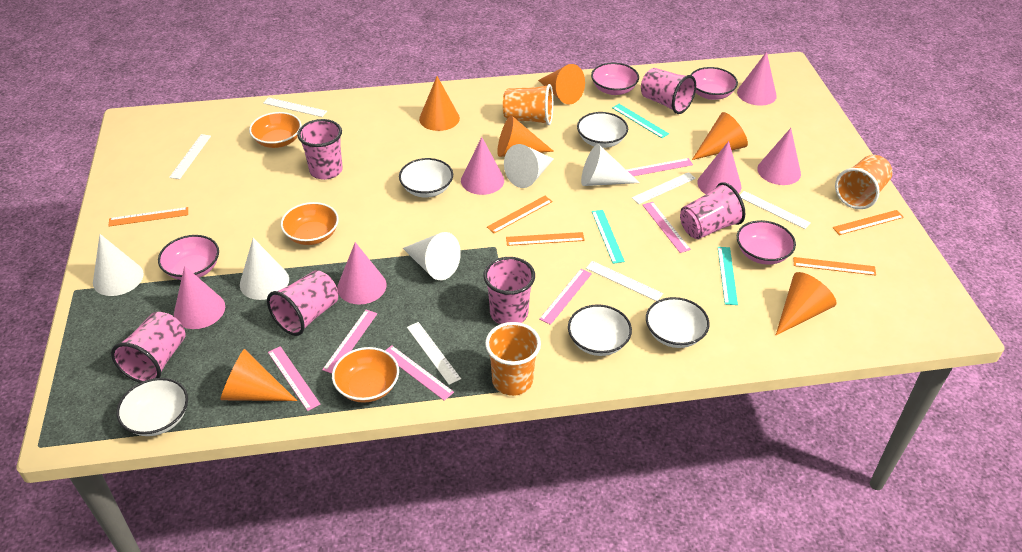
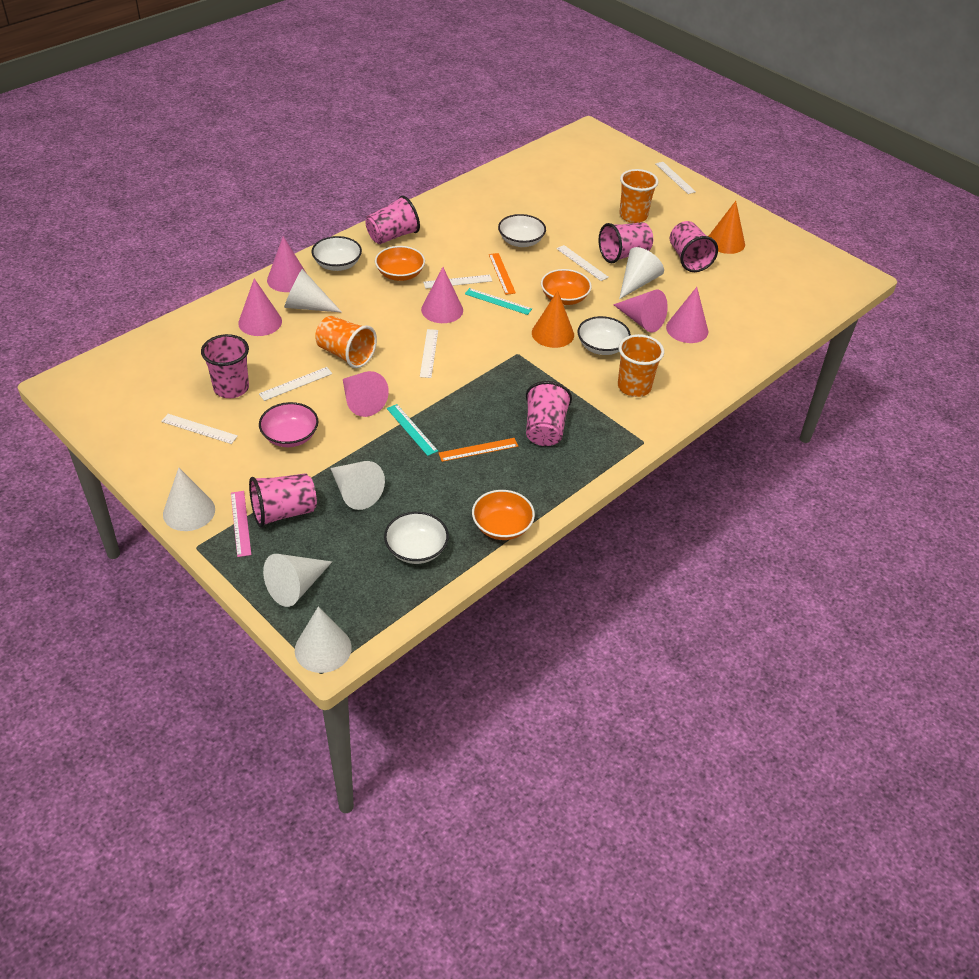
orange cone: 6 -> 2
orange ruler: 5 -> 2
pink bowl: 4 -> 1
pink ruler: 6 -> 1
turquoise ruler: 3 -> 2
white bowl: 5 -> 4
white cone: 5 -> 6

